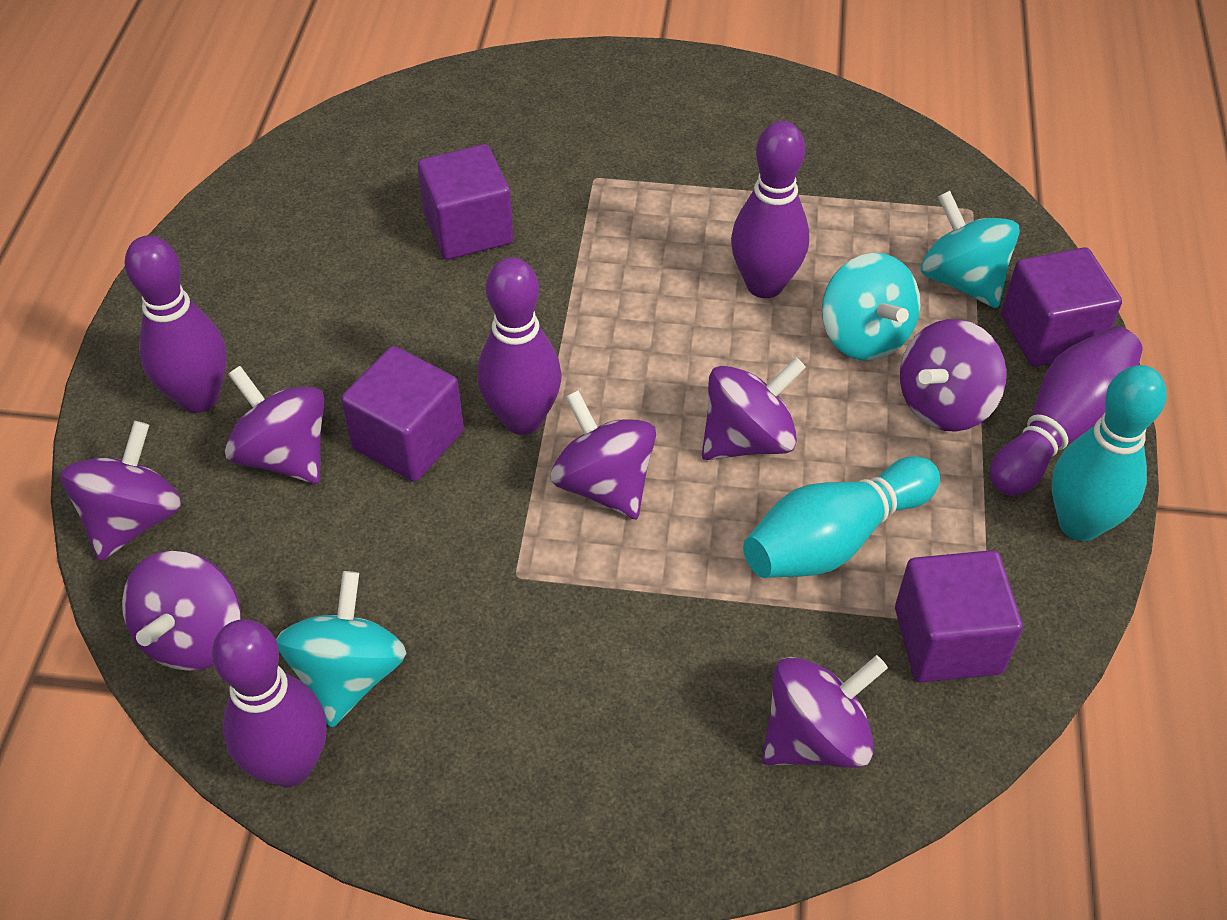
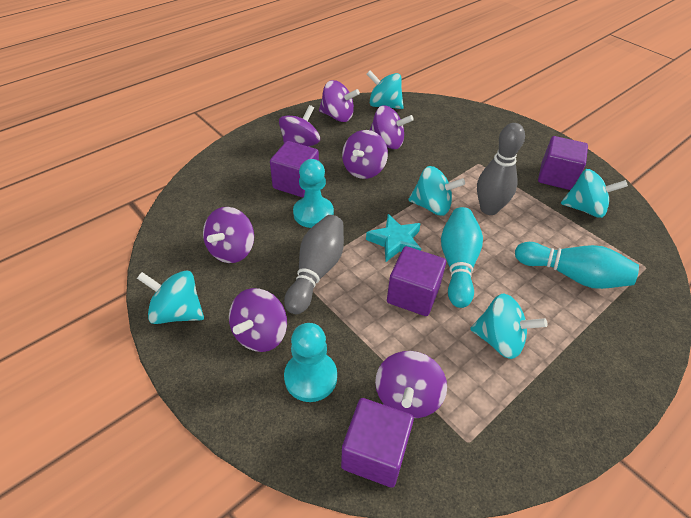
grey bowling pin: 0 -> 2
purple bowling pin: 5 -> 0
turquoise pawn: 0 -> 2
turquoise spinning top: 3 -> 5
turquoise star: 0 -> 1

